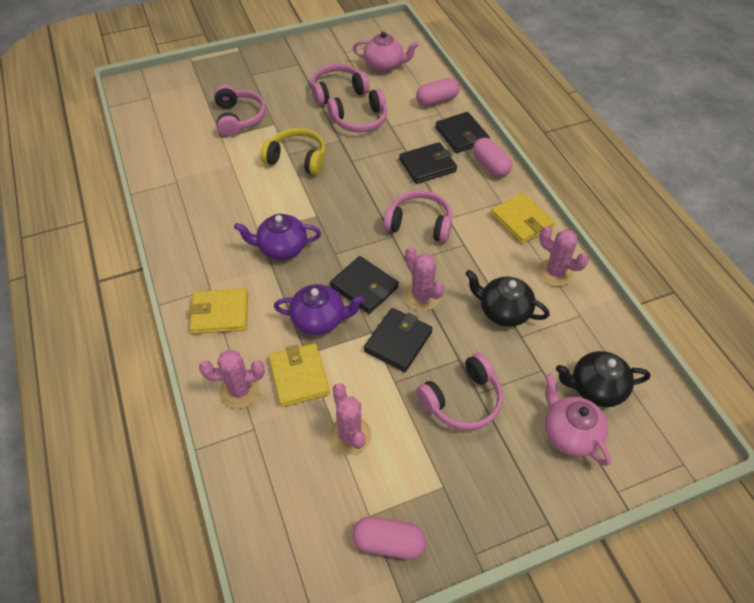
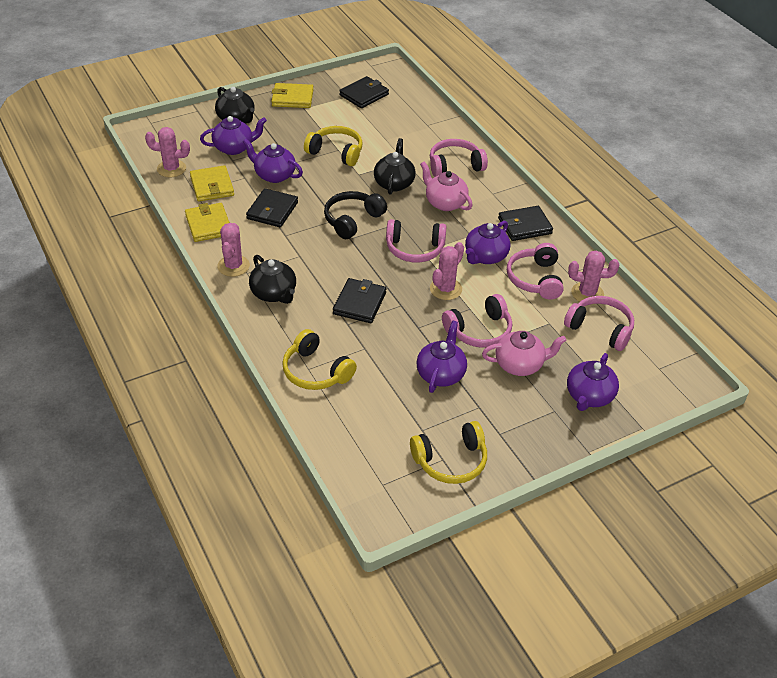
black headphones: 0 -> 1
black teapot: 2 -> 3
pink capsule: 3 -> 0
purple teapot: 2 -> 5
yellow headphones: 1 -> 3

